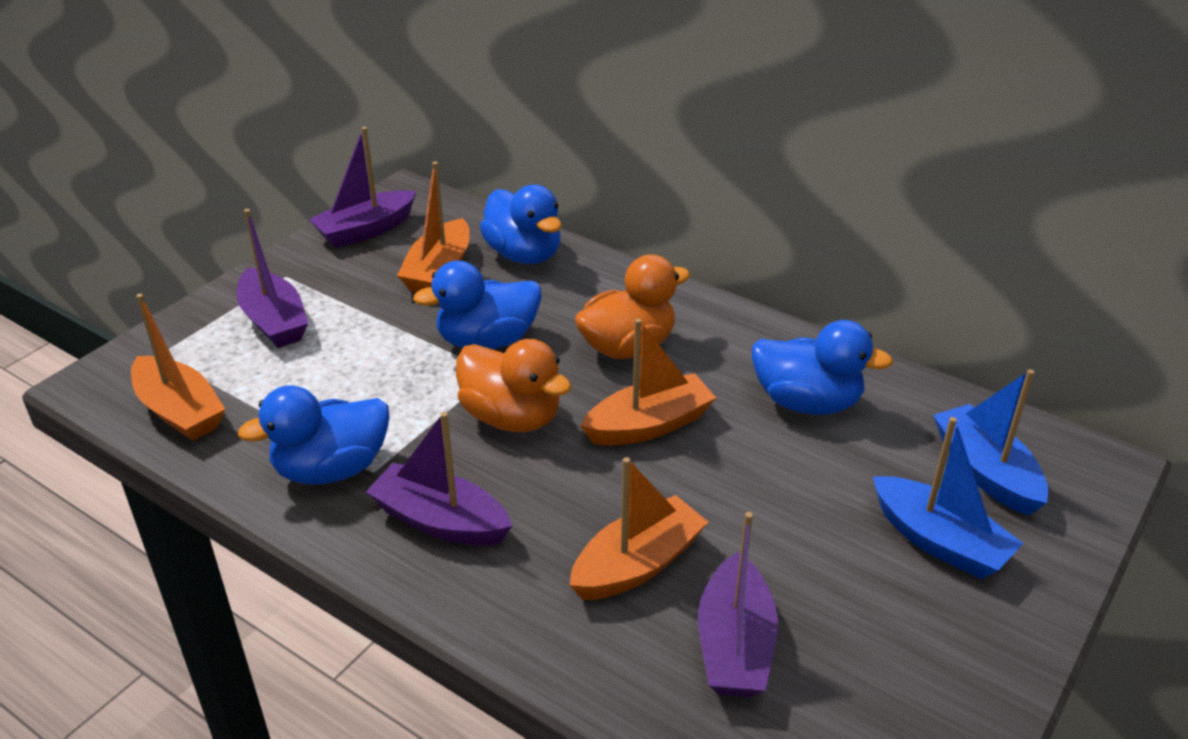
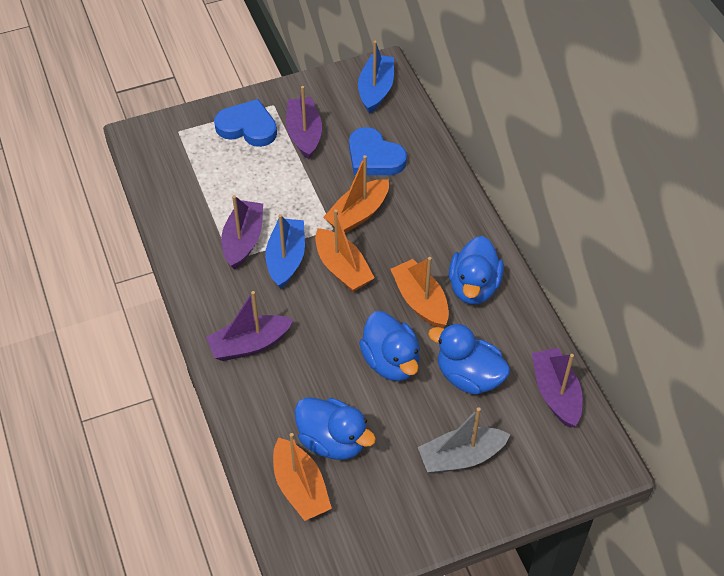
blue heart: 0 -> 2
grey boat: 0 -> 1
orange duck: 2 -> 0

